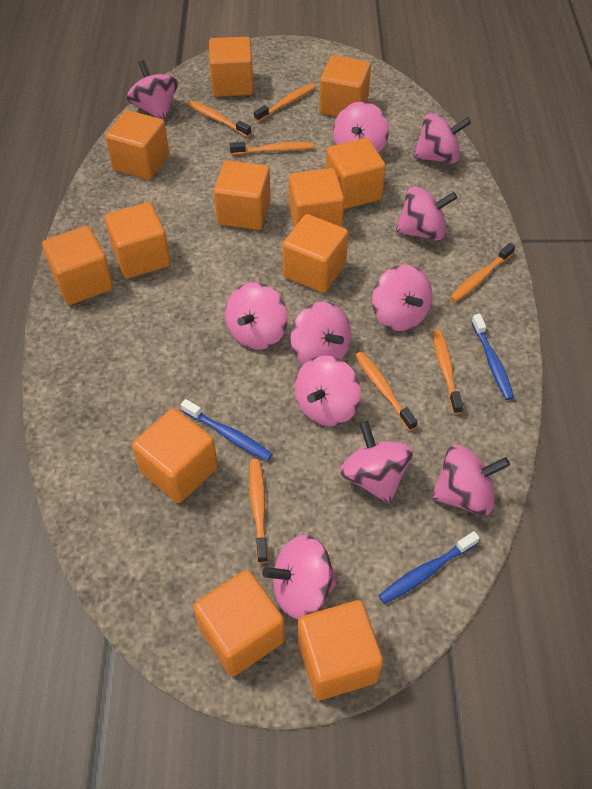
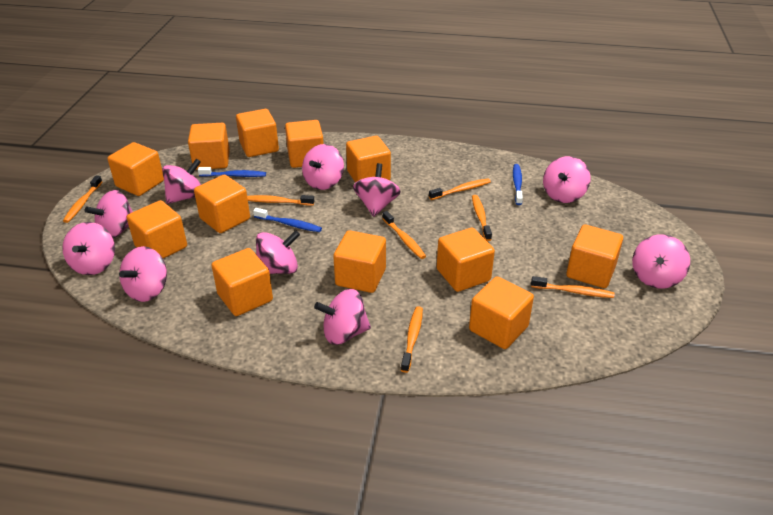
pink spinning top: 11 -> 10

